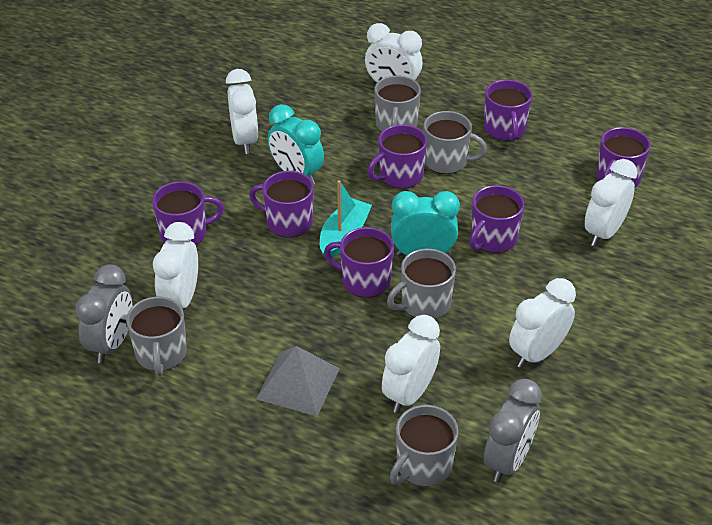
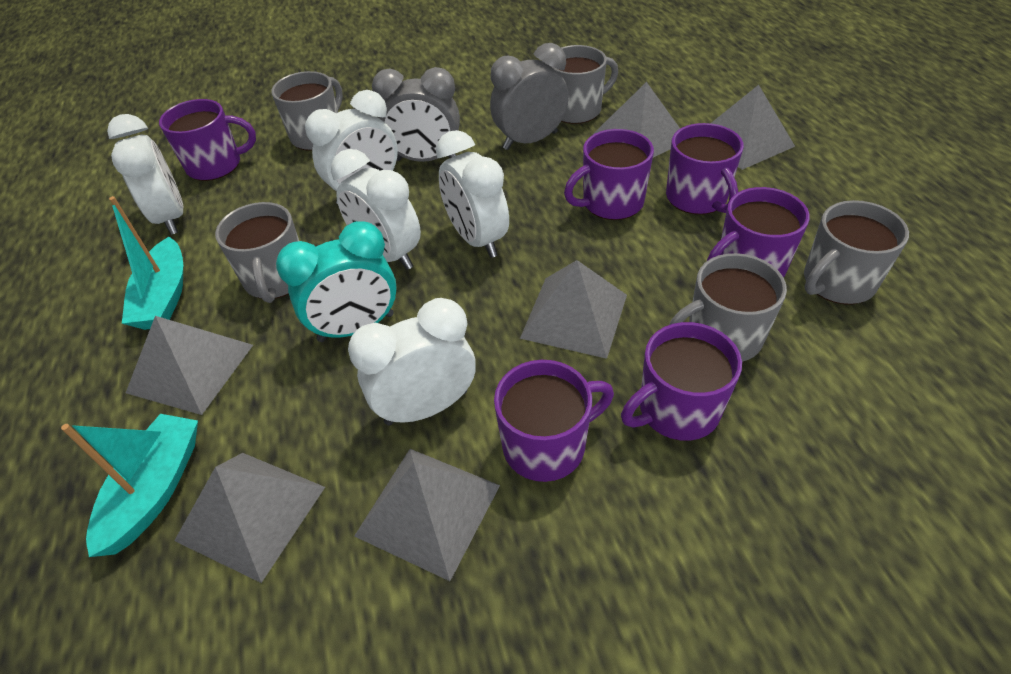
grey pyramid: 1 -> 6
purple mug: 7 -> 6
turquoise boat: 1 -> 2
turquoise clock: 2 -> 1
white clock: 6 -> 5

